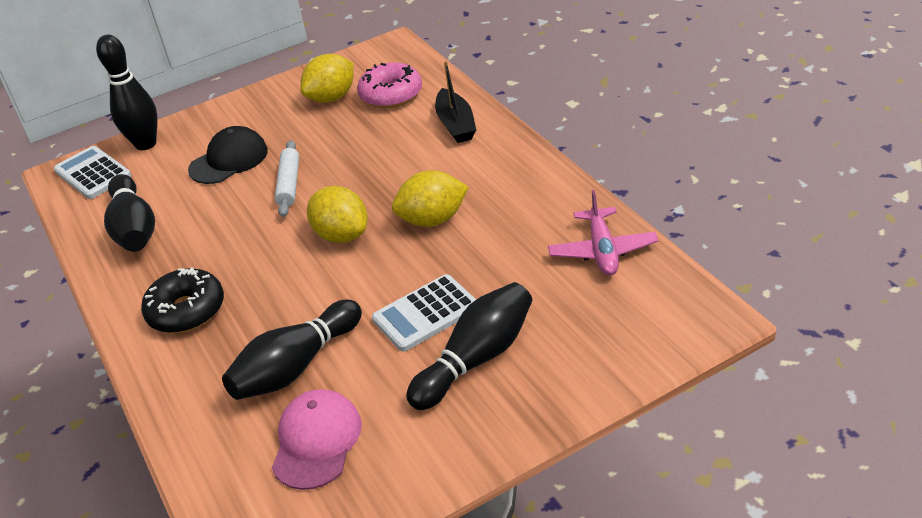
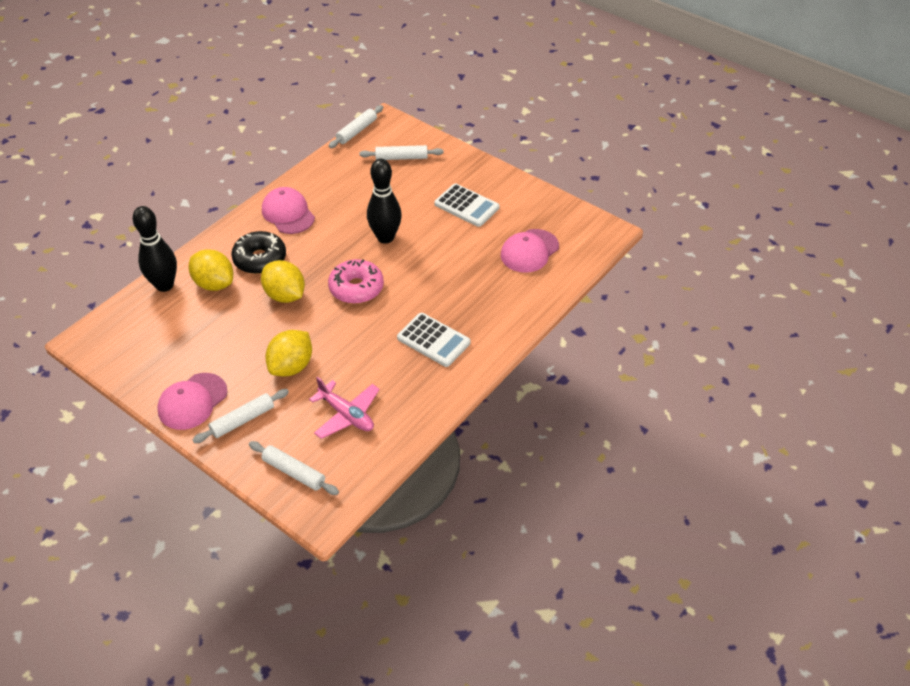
black boat: 1 -> 0
black bowling pin: 4 -> 2
black cap: 1 -> 0
pink cap: 1 -> 3
white rolling pin: 1 -> 4

